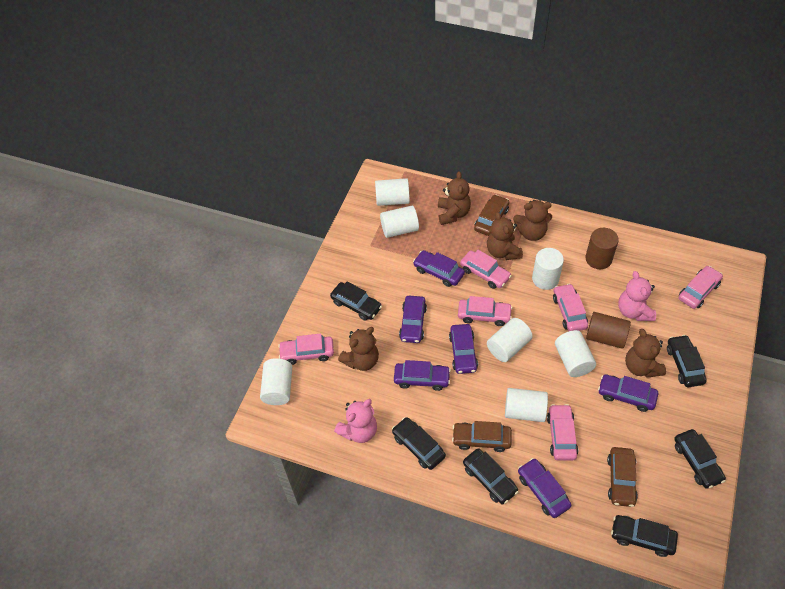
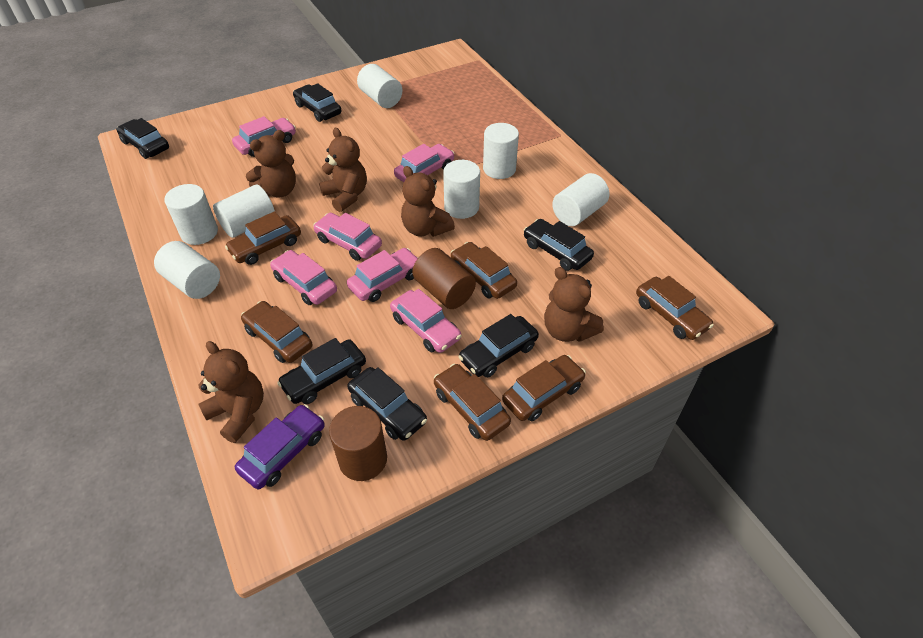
brown car: 3 -> 6
pink teddy bear: 2 -> 0
purple car: 6 -> 1

